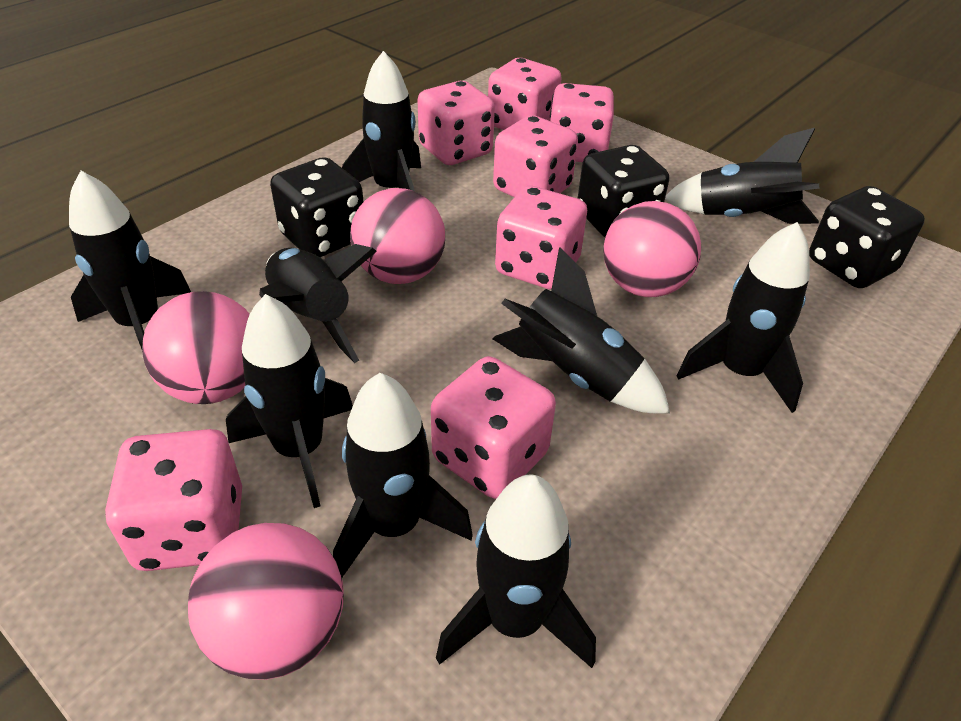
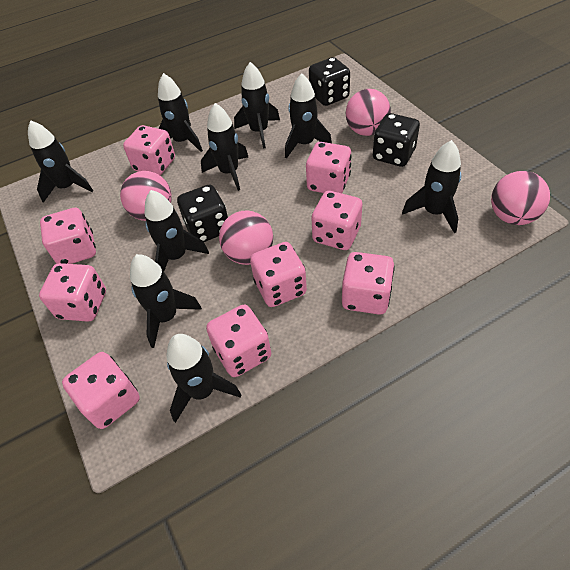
pink dice: 7 -> 9

